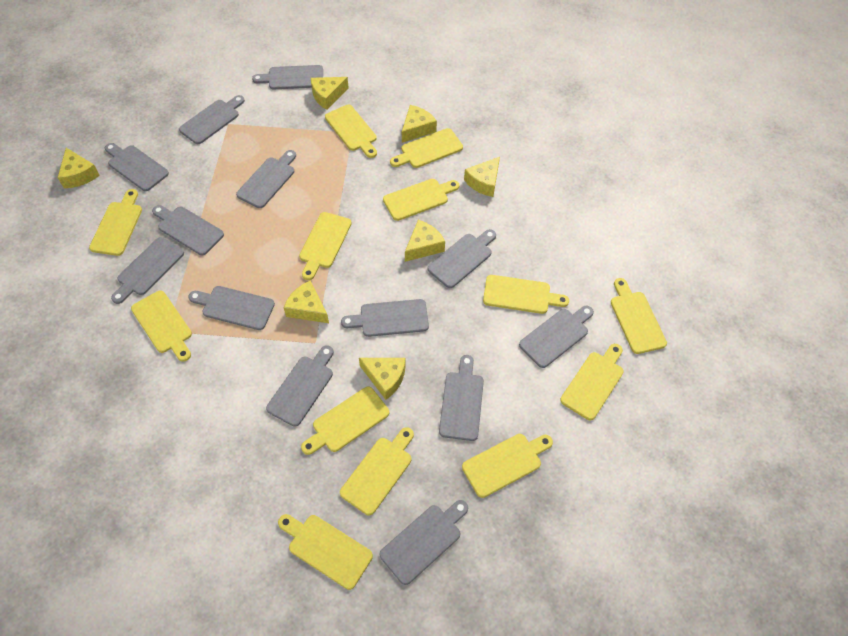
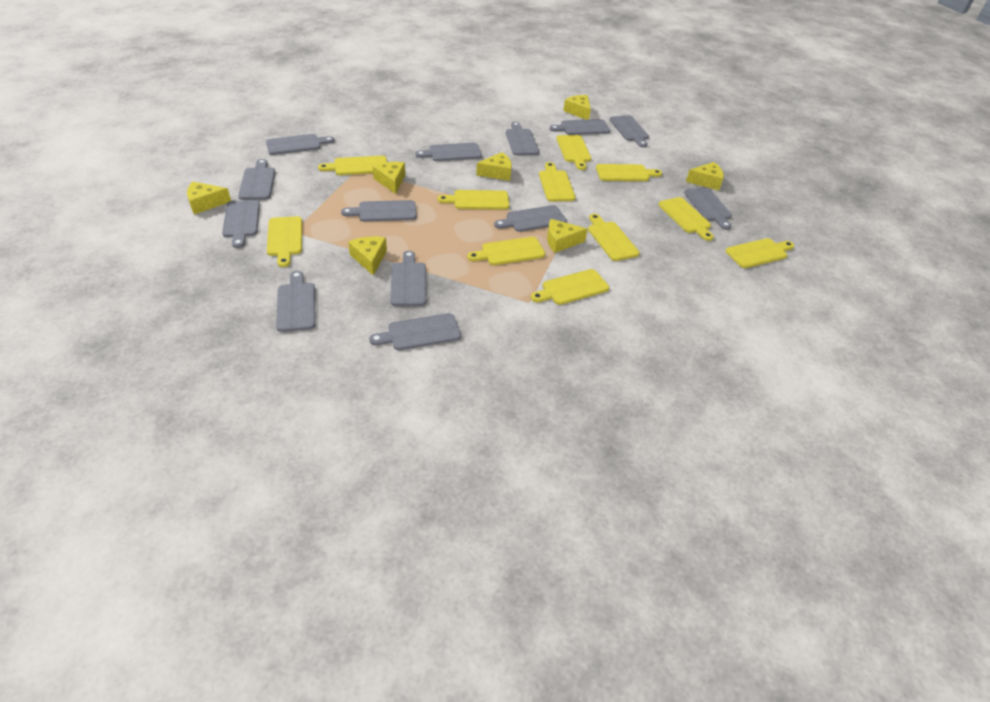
yellow cutting board: 13 -> 11

